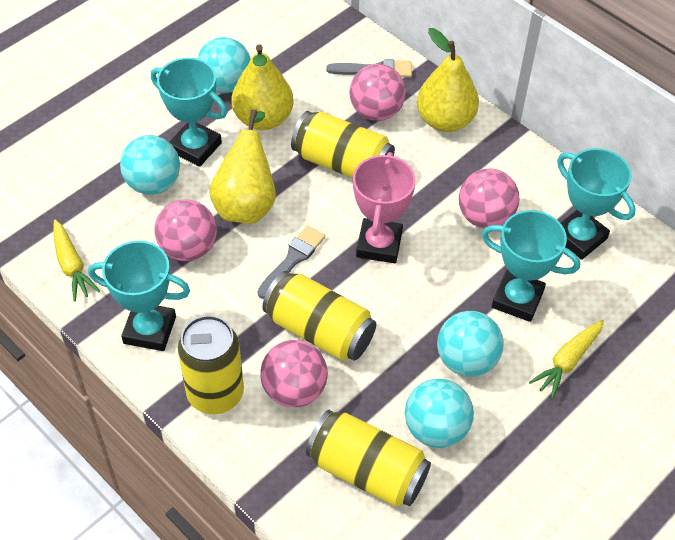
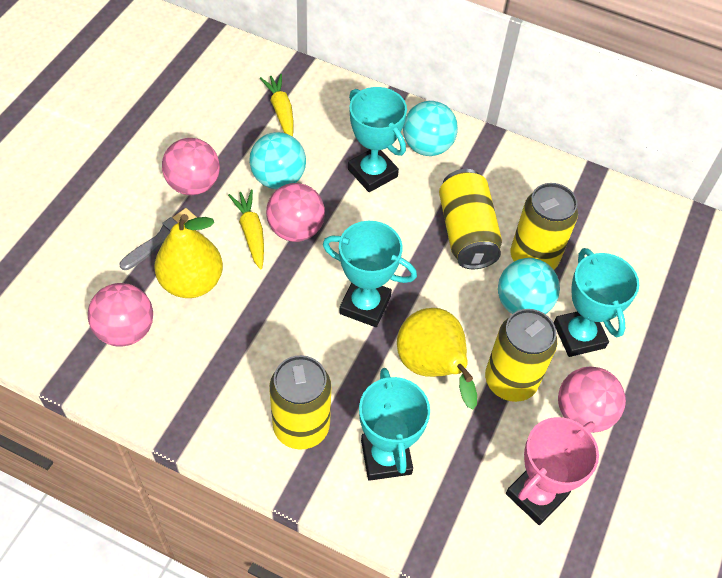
grey brush: 2 -> 1
turquoise ball: 4 -> 3
yellow pear: 3 -> 2

